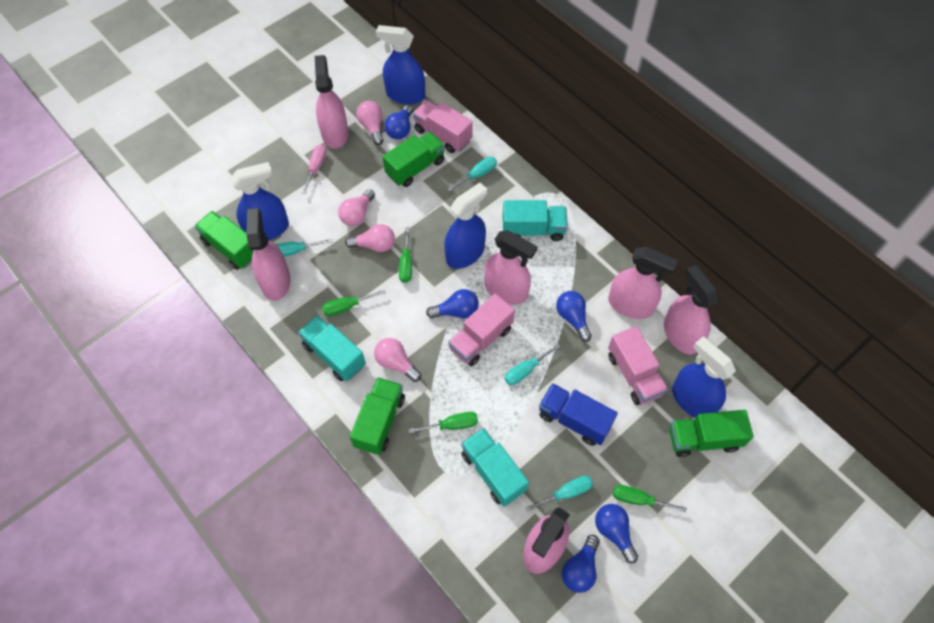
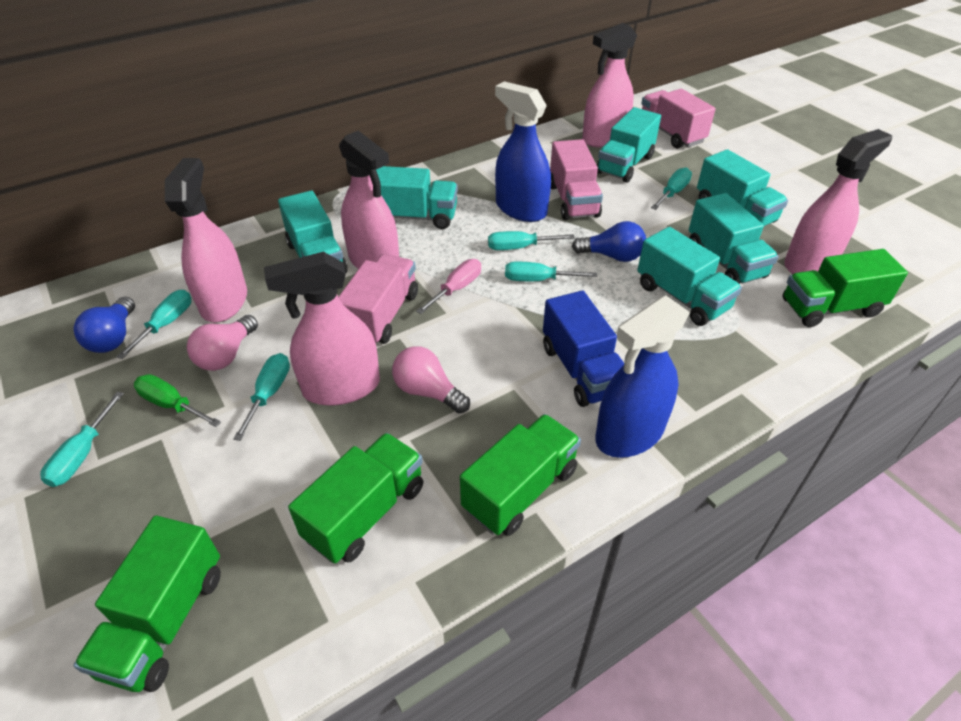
blue light bulb: 5 -> 2
blue spray bottle: 4 -> 2
green screwdriver: 4 -> 1
pink light bulb: 4 -> 2
pink spray bottle: 6 -> 5
turquoise screwdriver: 4 -> 6
turquoise truck: 3 -> 6

